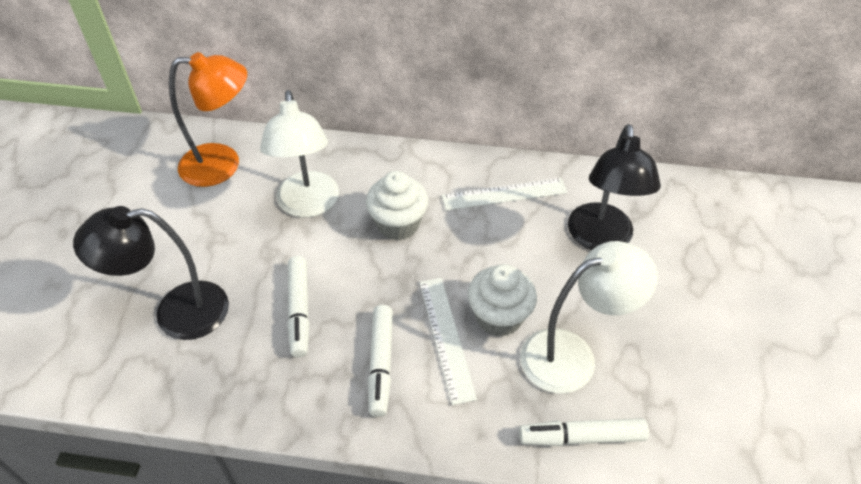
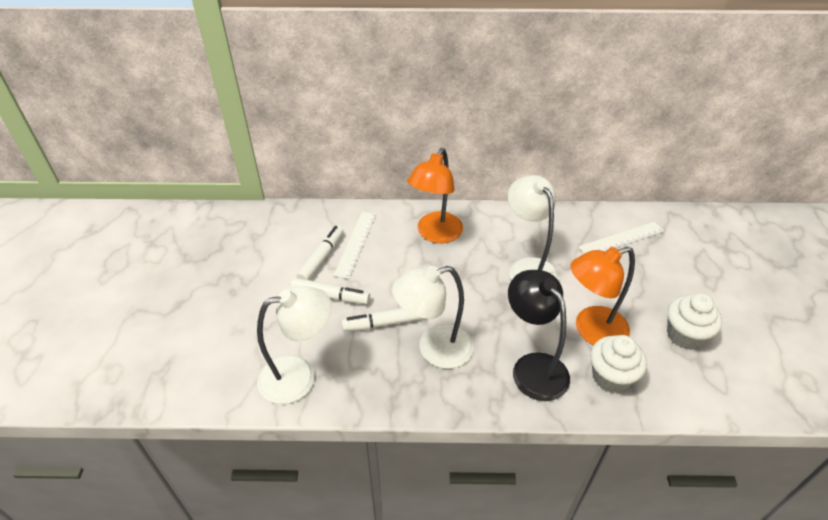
black lamp: 2 -> 1
orange lamp: 1 -> 2
white lamp: 2 -> 3

